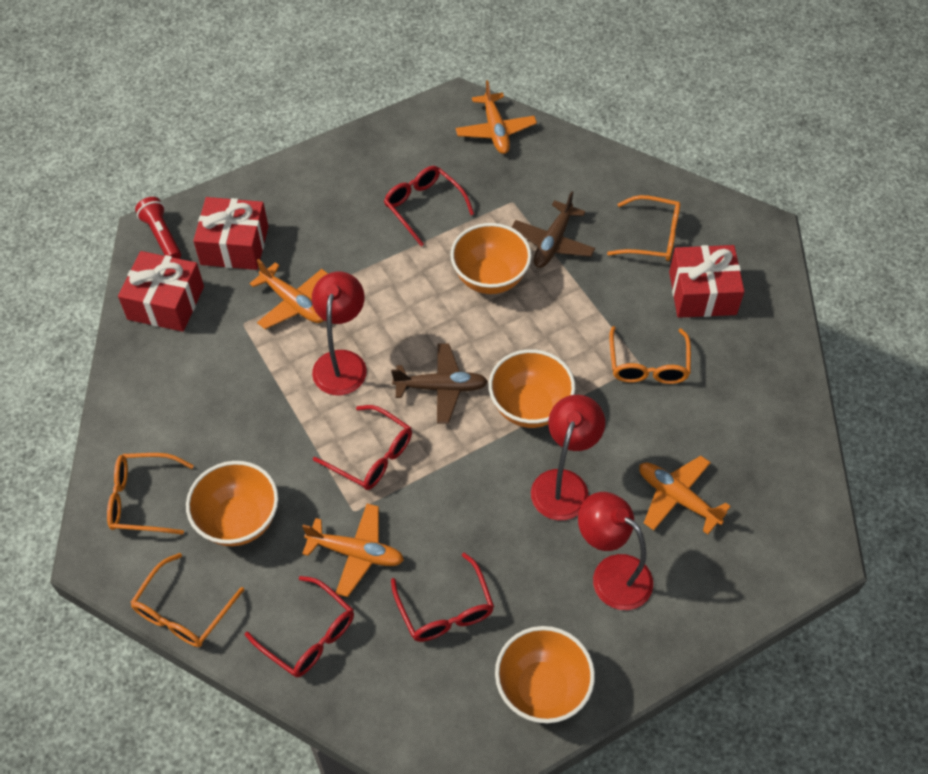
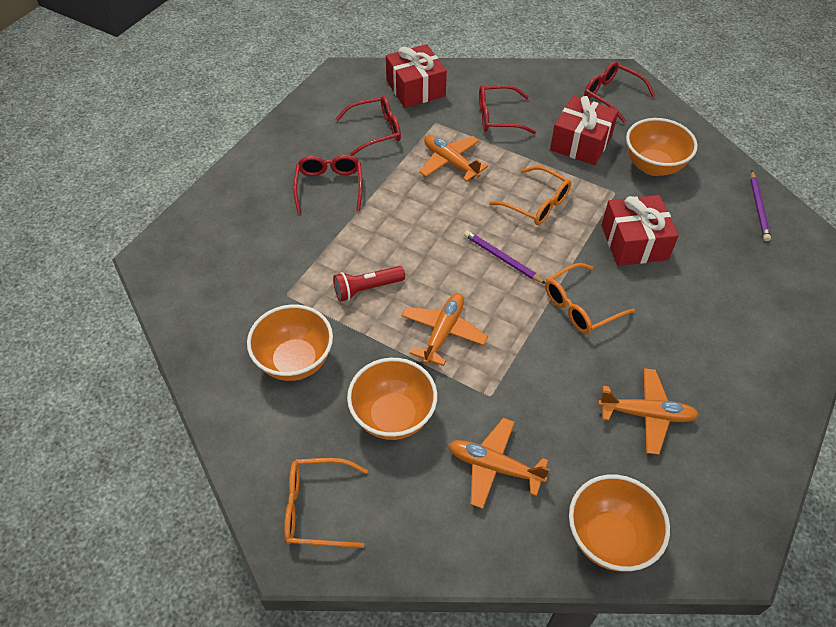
brown plane: 2 -> 0
orange glasses: 4 -> 3
purple pencil: 0 -> 2
red lamp: 3 -> 0

